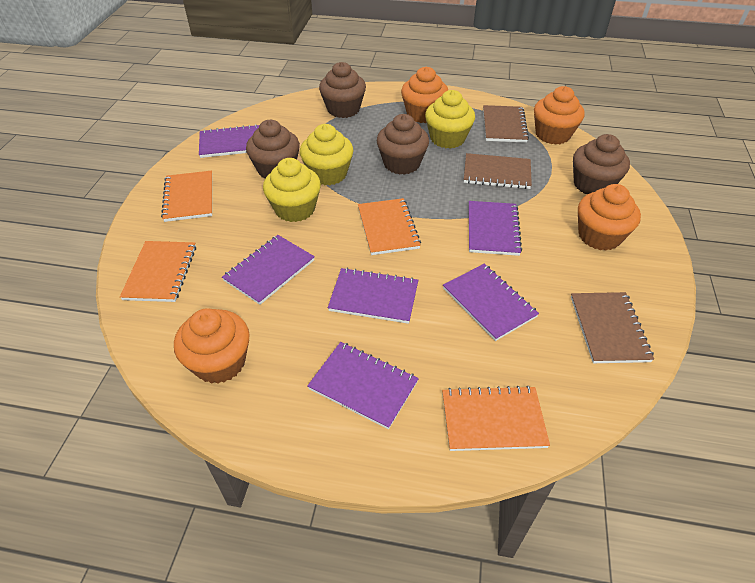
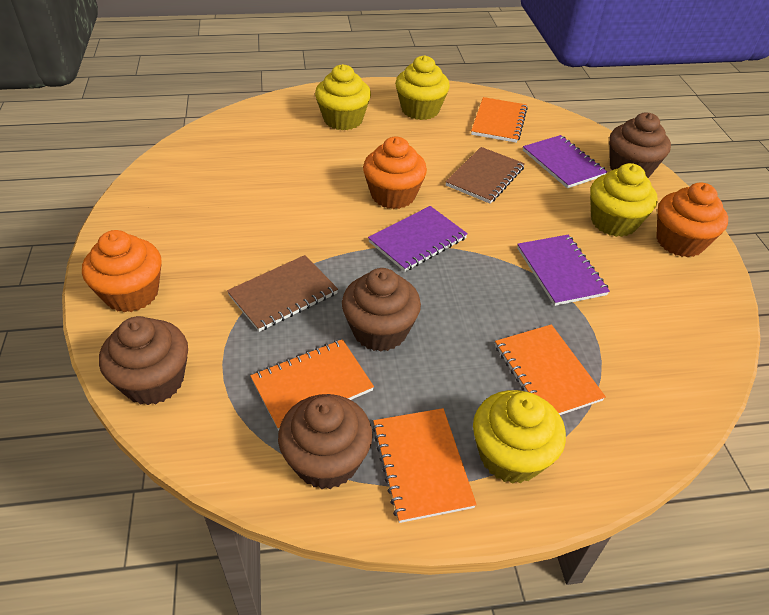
brown notebook: 3 -> 2
orange cupcake: 4 -> 3
purple notebook: 6 -> 3
yellow cupcake: 3 -> 4

